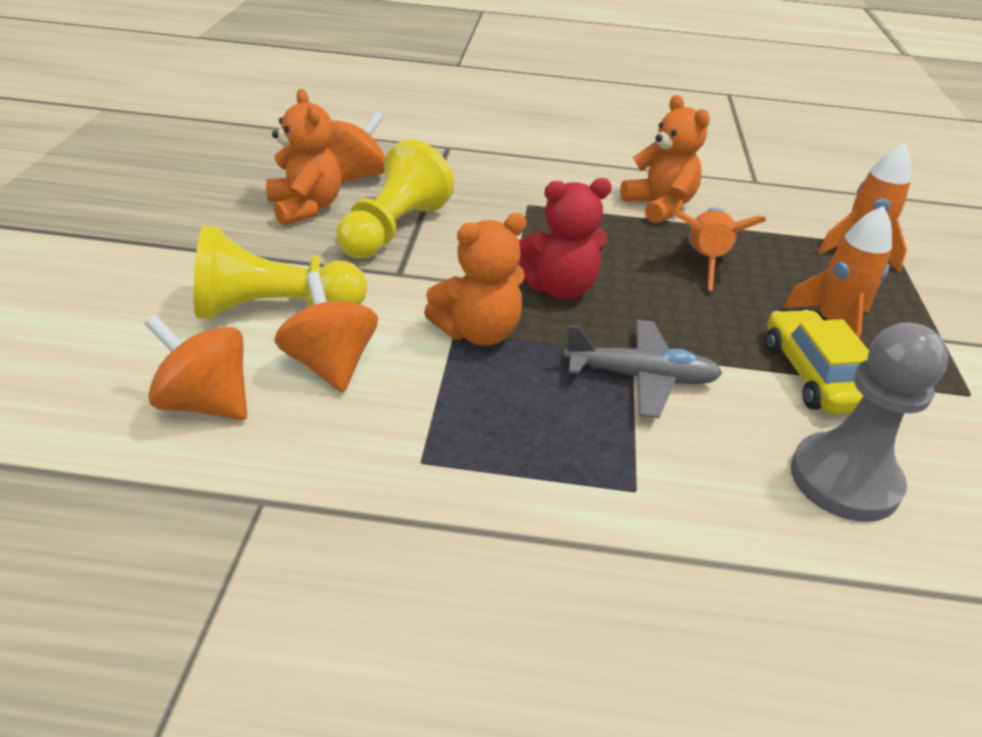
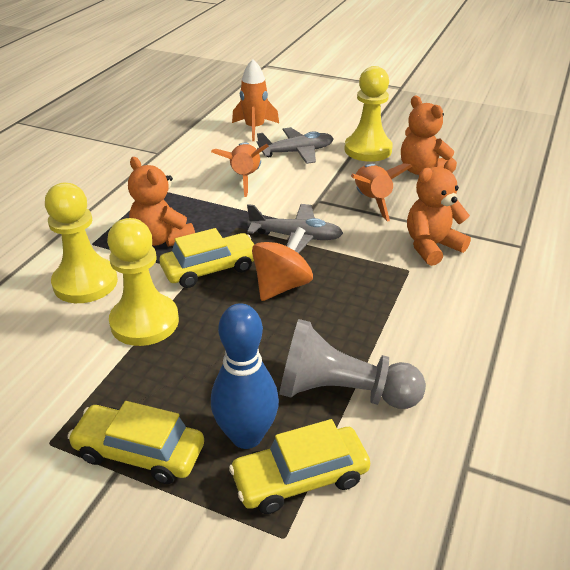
blue bowling pin: 0 -> 1
grey plane: 1 -> 2
orange spinning top: 3 -> 1
red teddy bear: 1 -> 0
yellow car: 1 -> 3
yellow pawn: 2 -> 3

